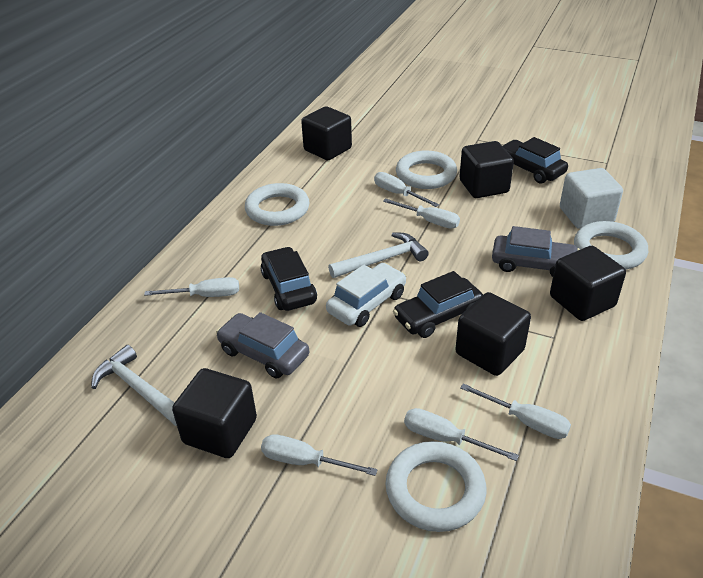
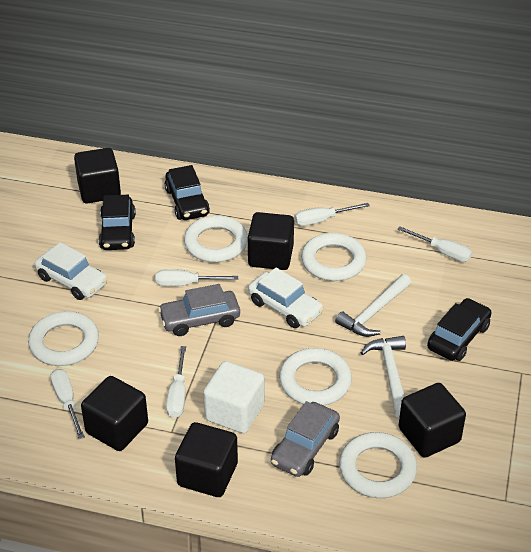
white car: 1 -> 2
white ring: 4 -> 5
white screwdriver: 6 -> 5

